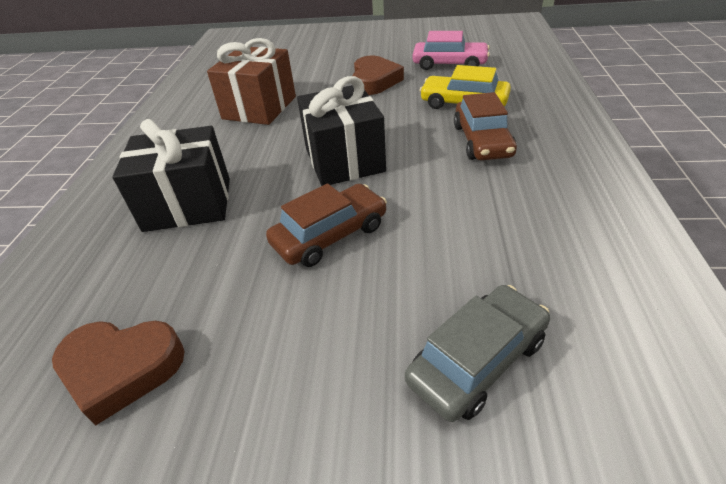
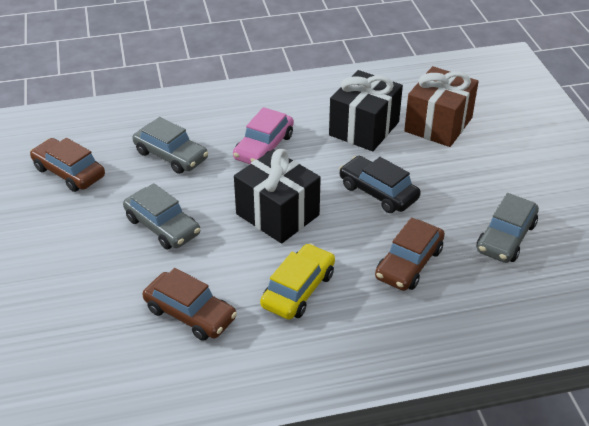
black car: 0 -> 1
brown car: 2 -> 3
brown heart: 2 -> 0
grey car: 1 -> 3

